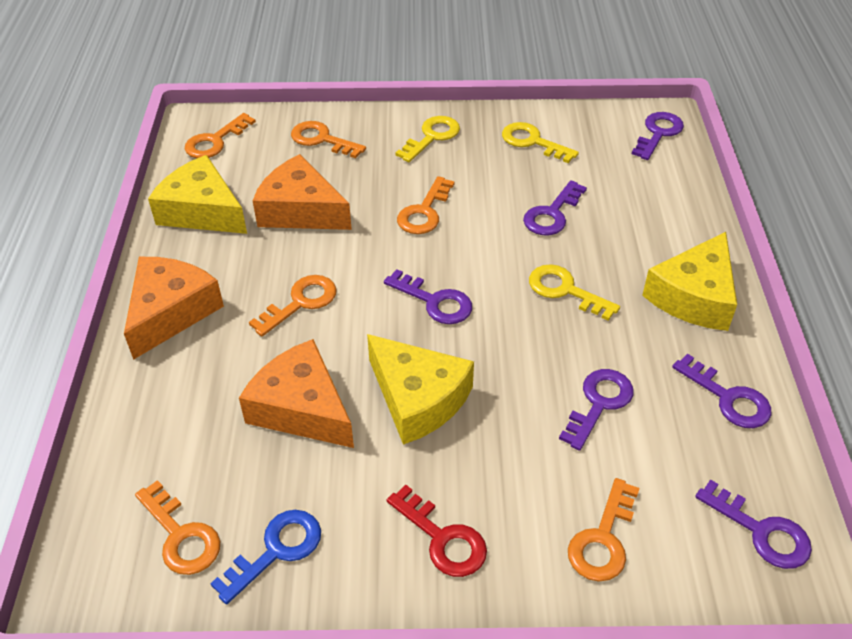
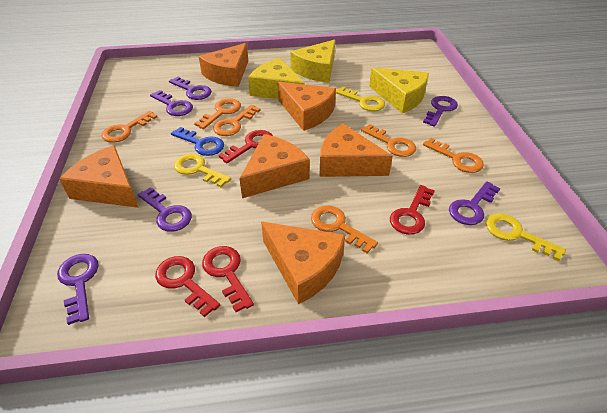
orange cheese: 3 -> 6
red key: 1 -> 4

